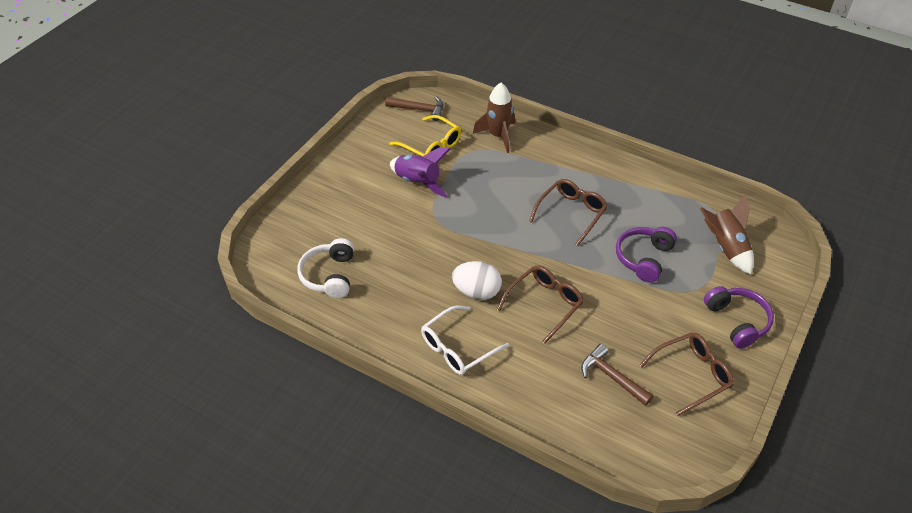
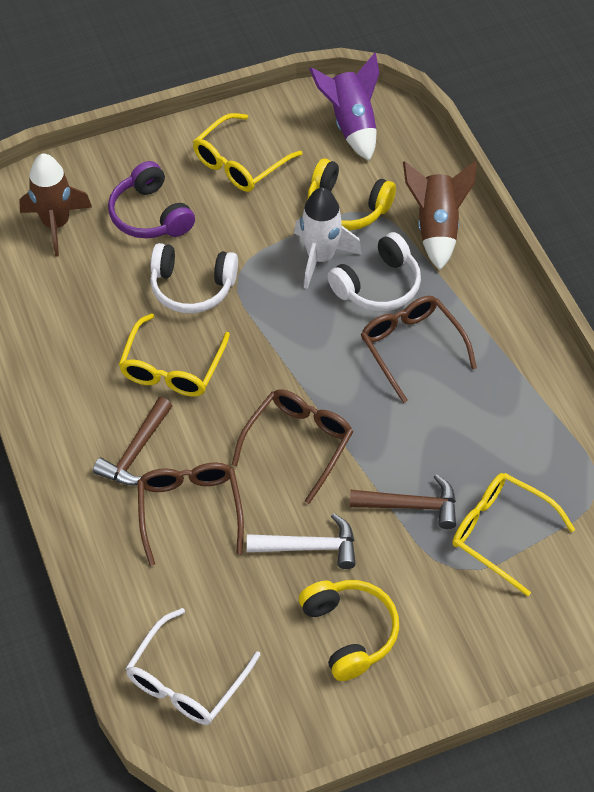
purple headphones: 2 -> 1
white egg: 1 -> 0
white hammer: 0 -> 1
white headphones: 1 -> 2
white rocket: 0 -> 1
yellow glasses: 1 -> 3
yellow headphones: 0 -> 2

